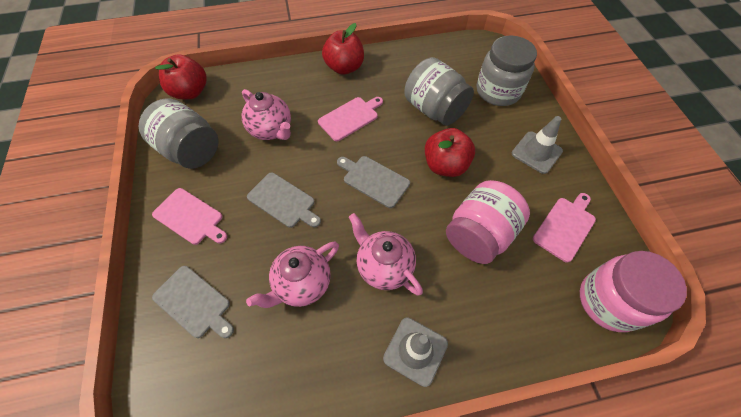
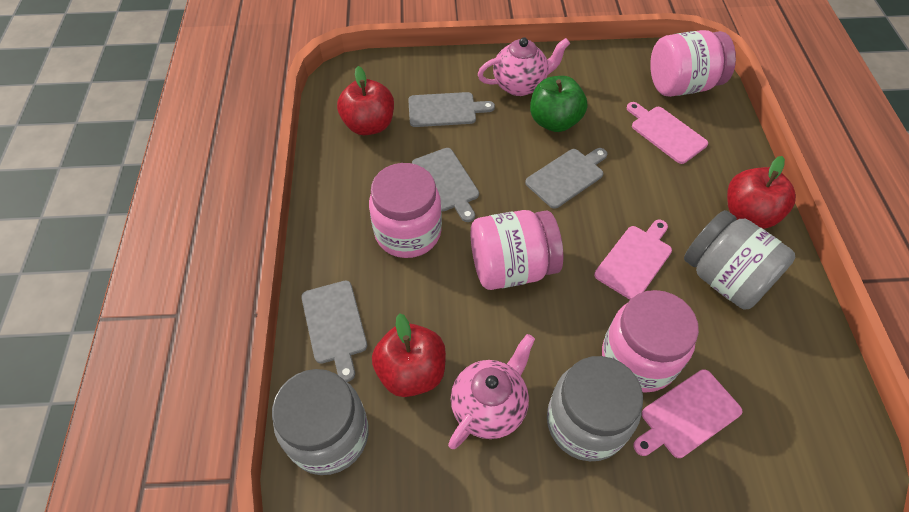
green apple: 0 -> 1
grey cutting board: 3 -> 4
grey traffic cone: 2 -> 0
pink jar: 2 -> 4
pink teapot: 3 -> 2

